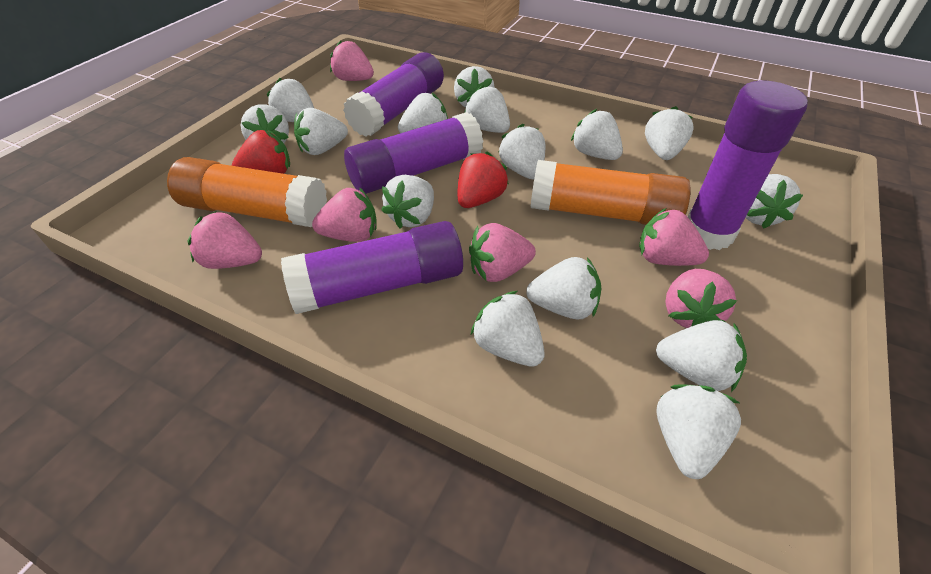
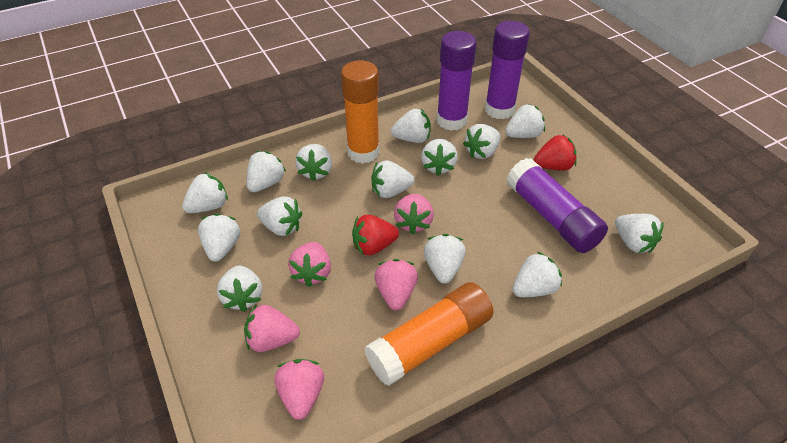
pink strawberry: 6 -> 5
purple glue stick: 4 -> 3
white strawberry: 15 -> 14

